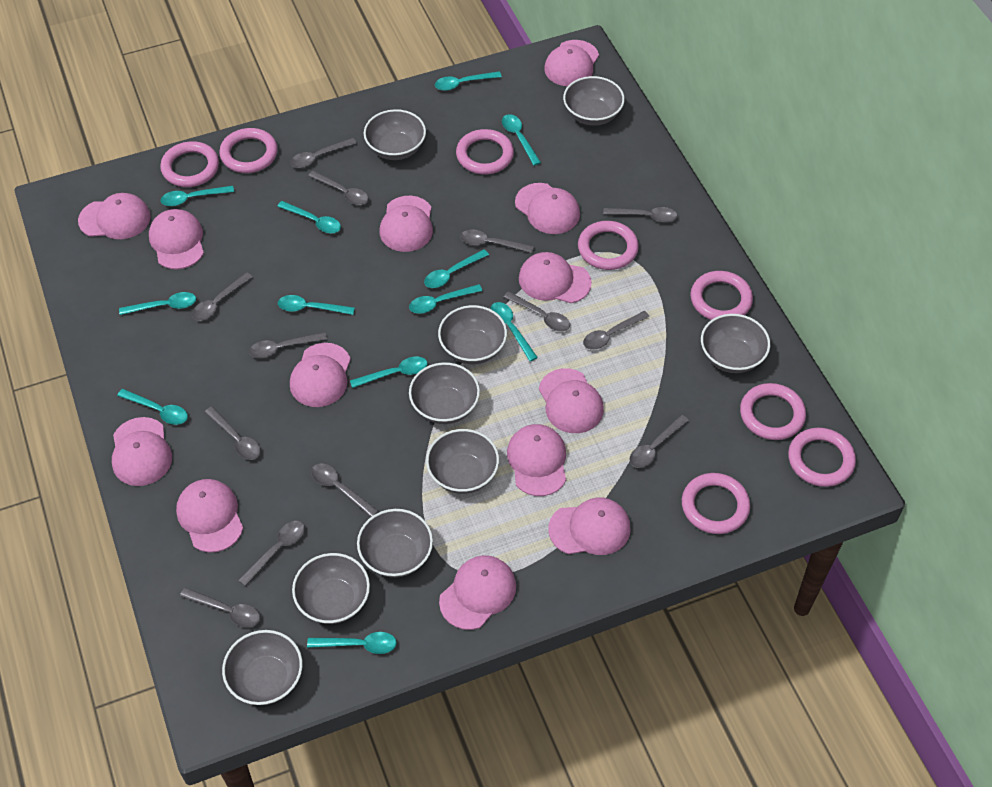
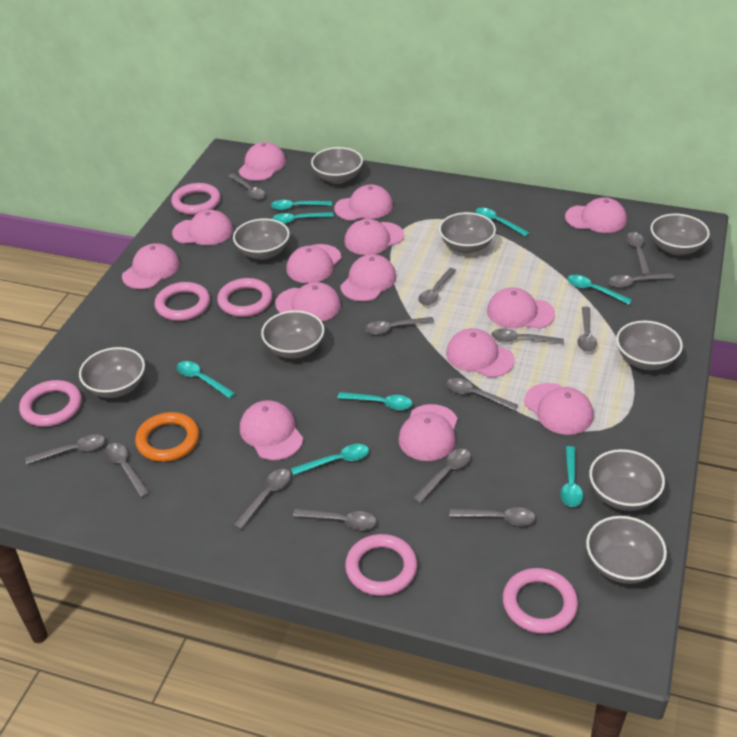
grey spoon: 13 -> 14
orange ring: 0 -> 1
pink cap: 13 -> 14
pink ring: 8 -> 6
turquoise spoon: 12 -> 8

